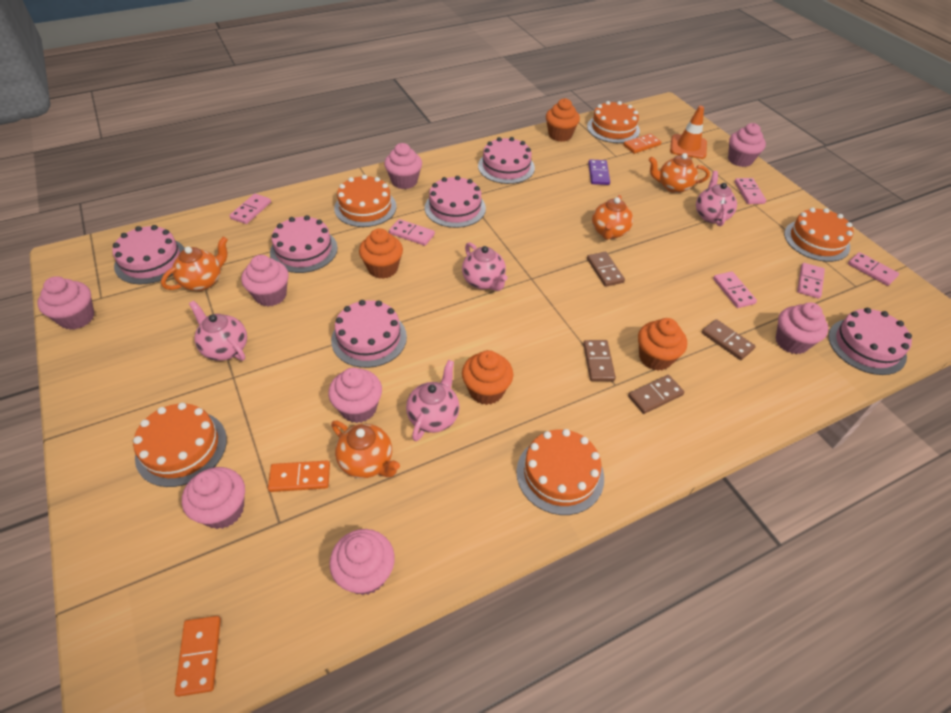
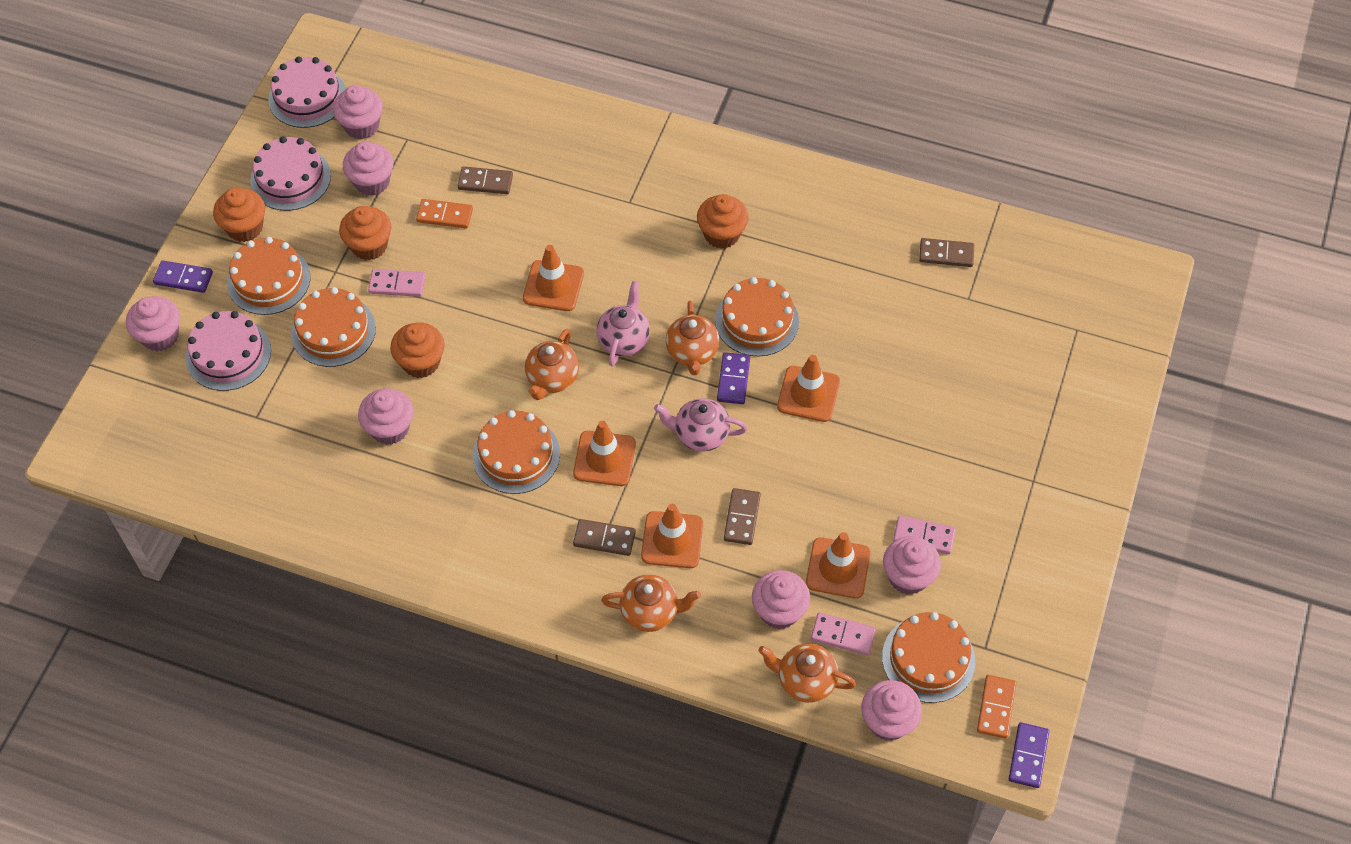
orange domino: 3 -> 2
orange traffic cone: 1 -> 5
pink cake: 6 -> 3
pink cupcake: 8 -> 7
pink domino: 6 -> 3
pink teapot: 4 -> 2
purple domino: 1 -> 3

